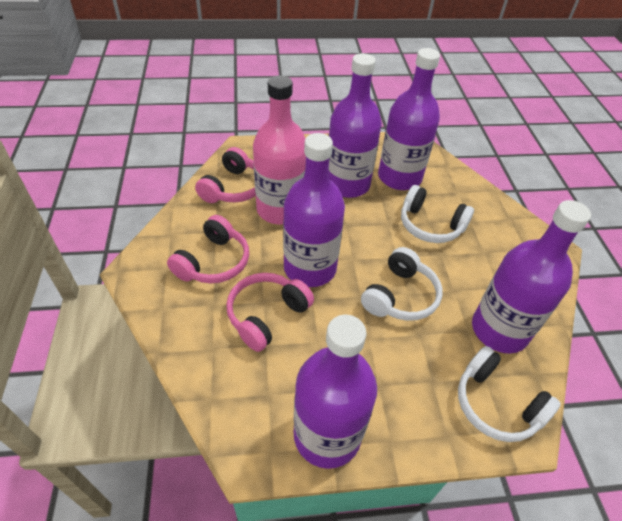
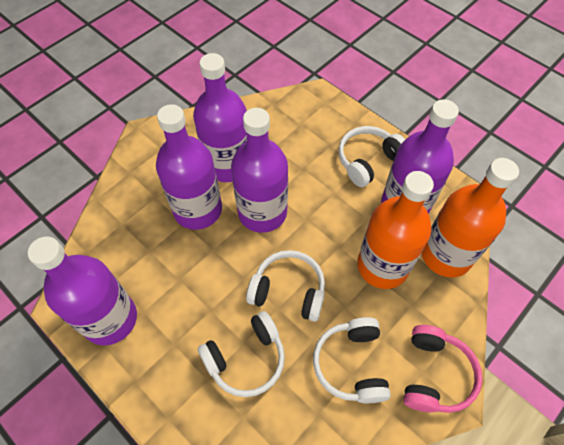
orange bottle: 0 -> 2
pink bottle: 1 -> 0
pink headphones: 3 -> 1
white headphones: 3 -> 4

